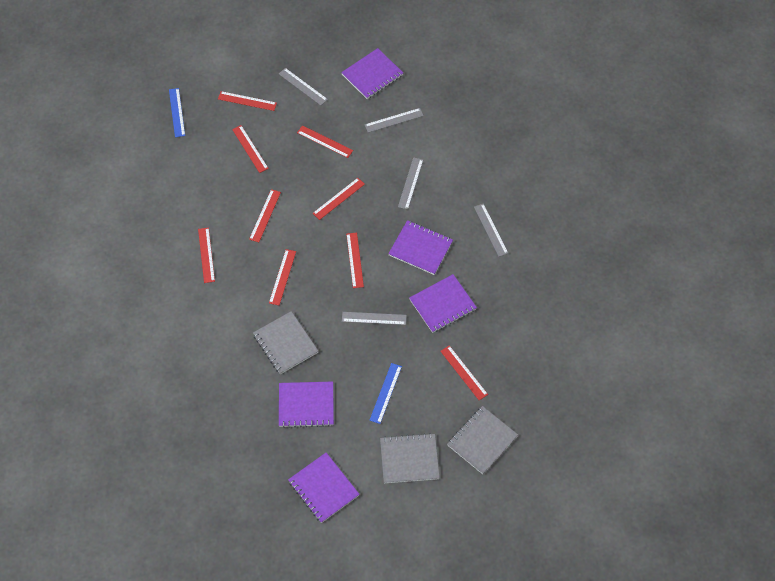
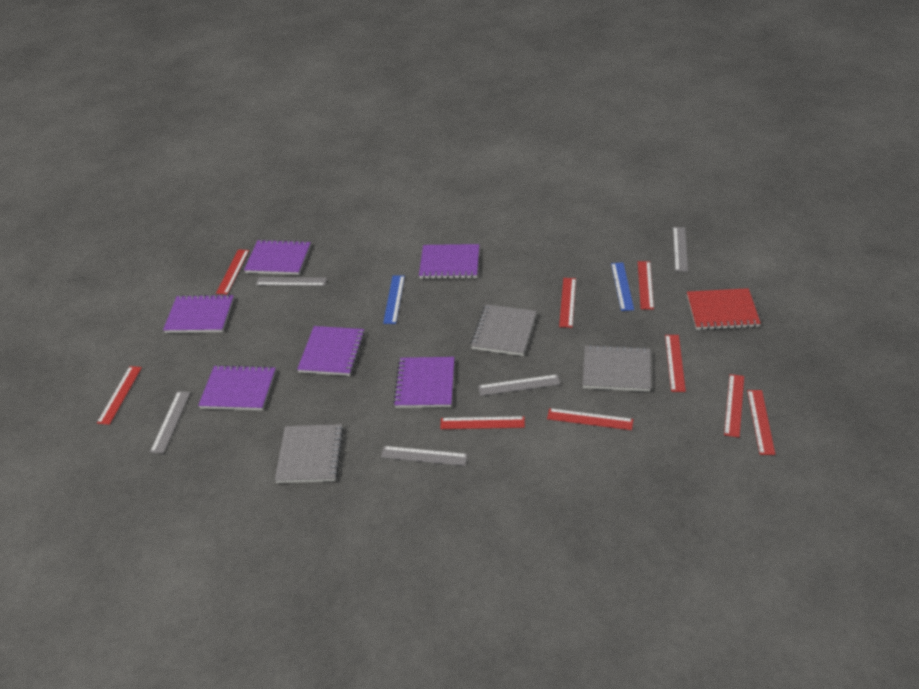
purple notebook: 5 -> 6
red notebook: 0 -> 1

